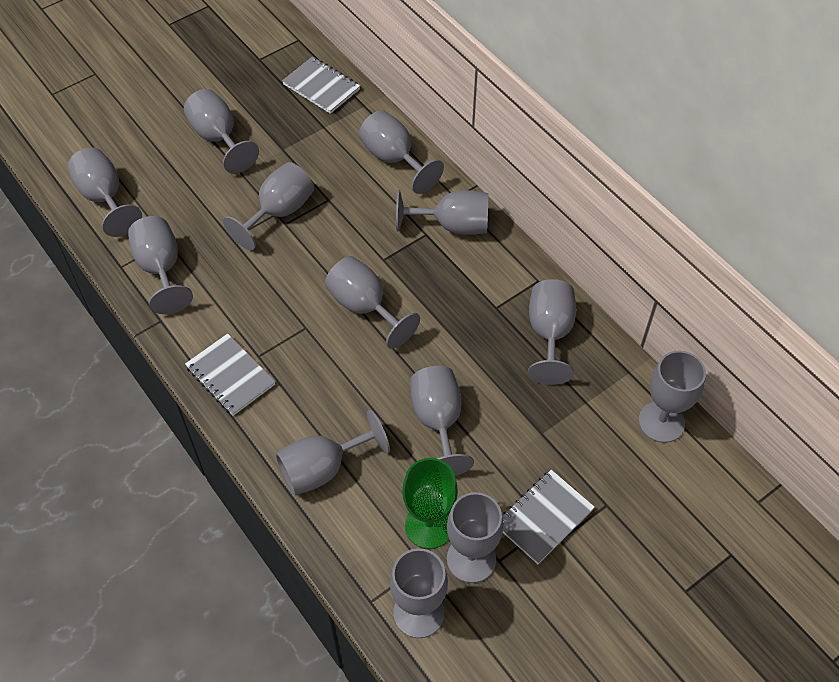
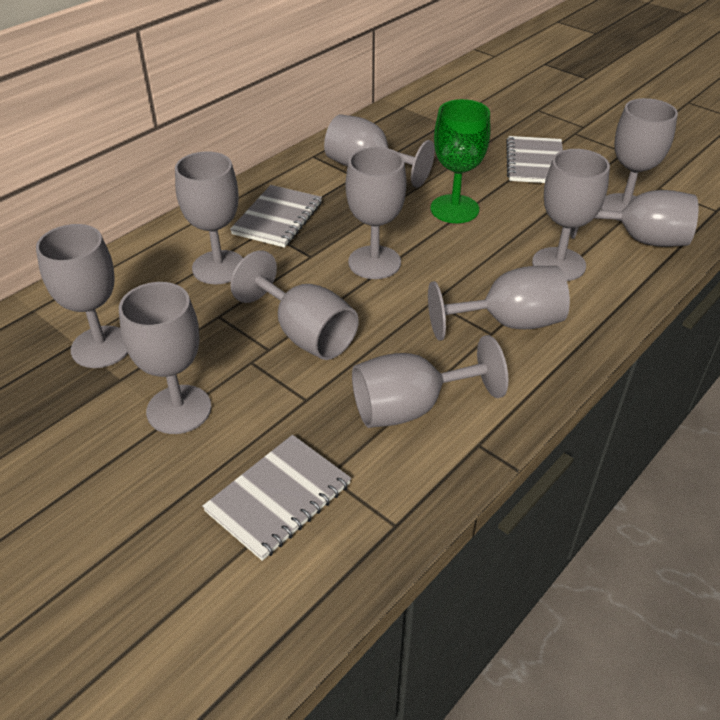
grey goblet: 13 -> 11

